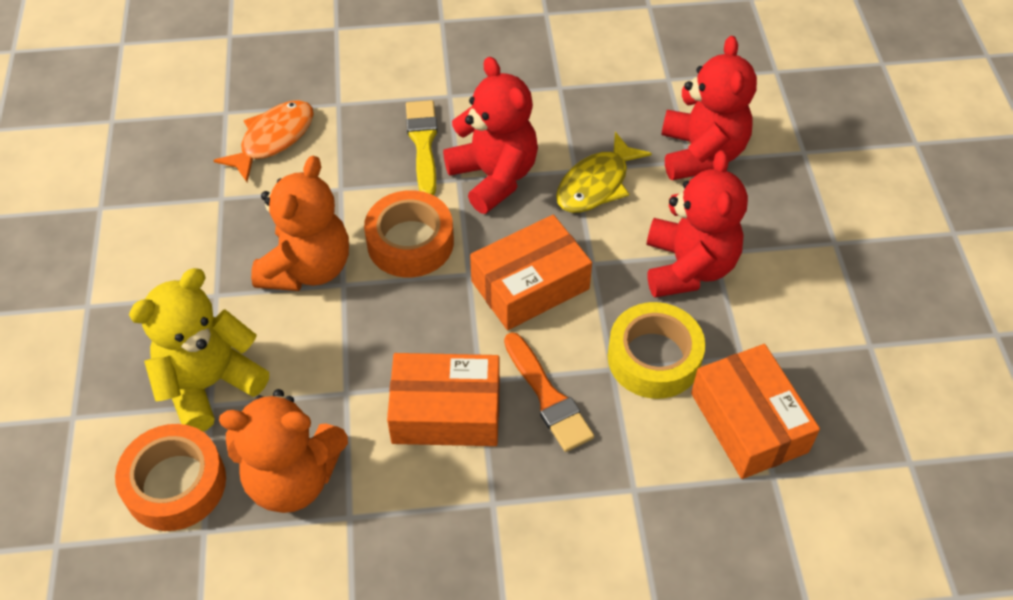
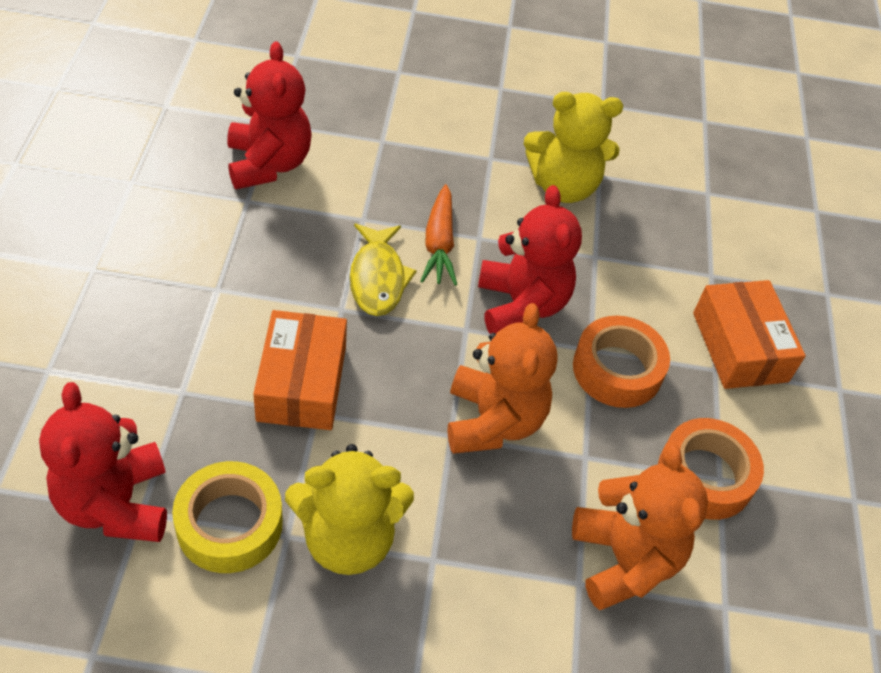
orange box: 3 -> 2
orange brush: 1 -> 0
orange carrot: 0 -> 1
orange fish: 1 -> 0
yellow brush: 1 -> 0
yellow teddy bear: 1 -> 2

